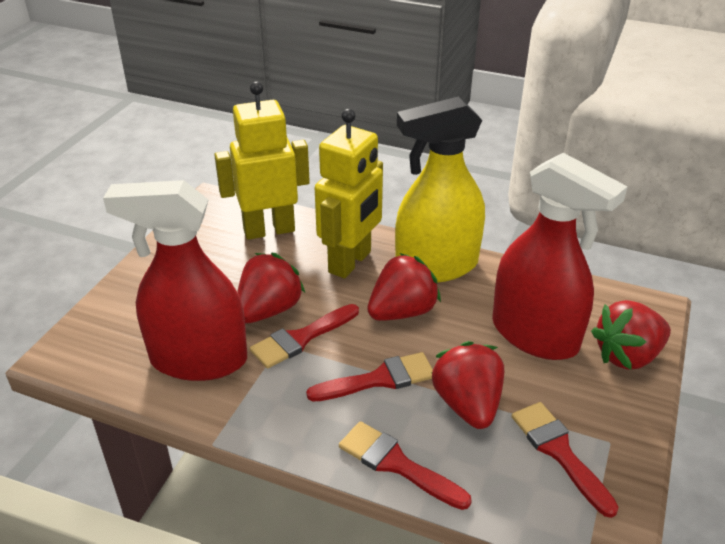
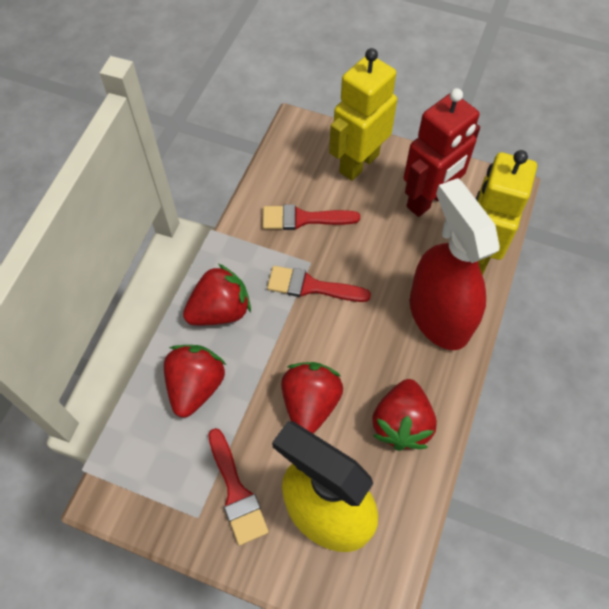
red brush: 4 -> 3
red robot: 0 -> 1
red spray bottle: 2 -> 1

